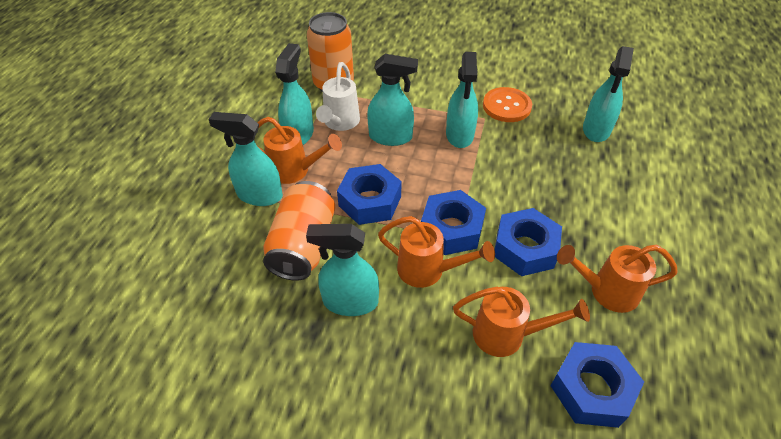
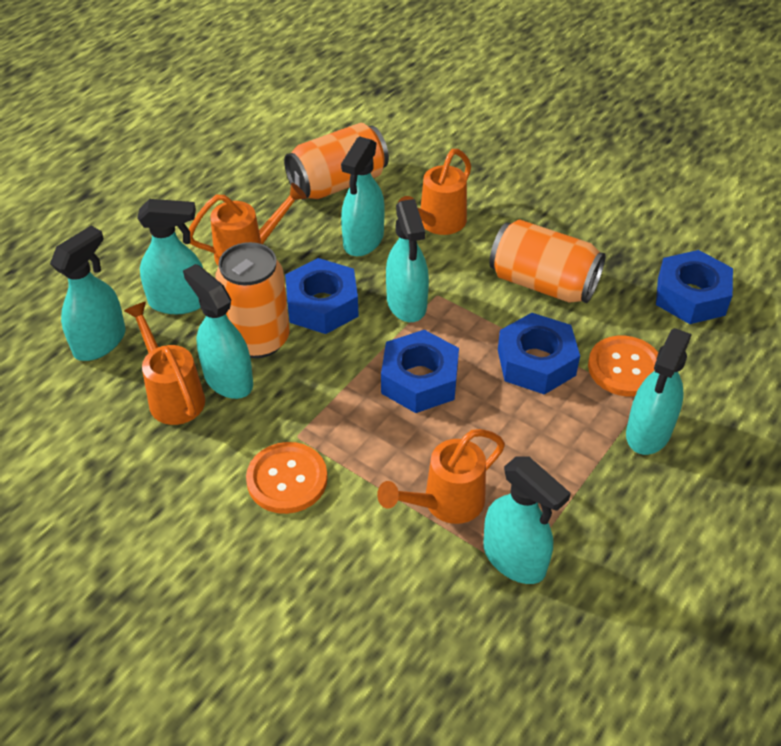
orange button: 1 -> 2
orange can: 2 -> 3
turquoise spray bottle: 6 -> 7
white watering can: 1 -> 0

